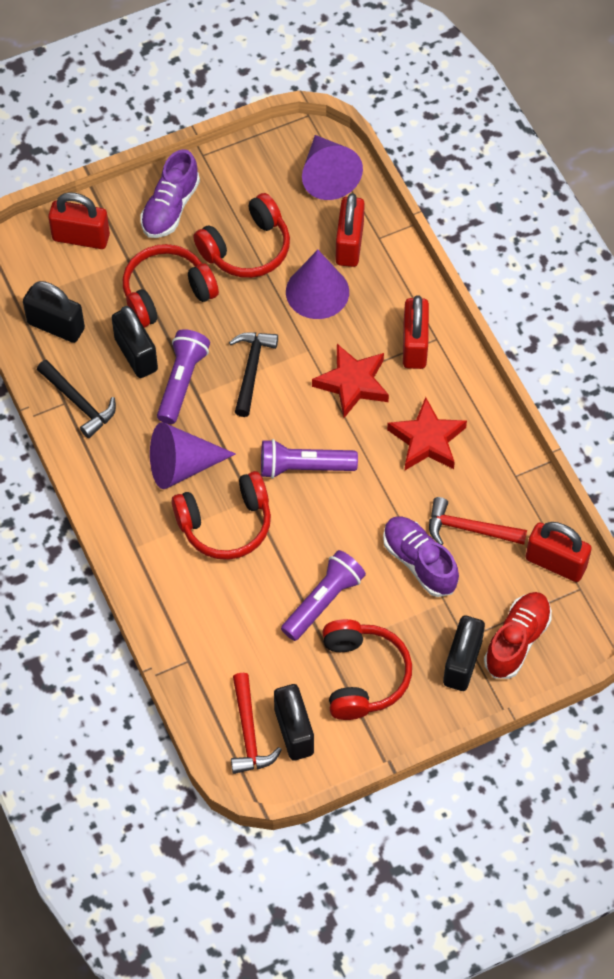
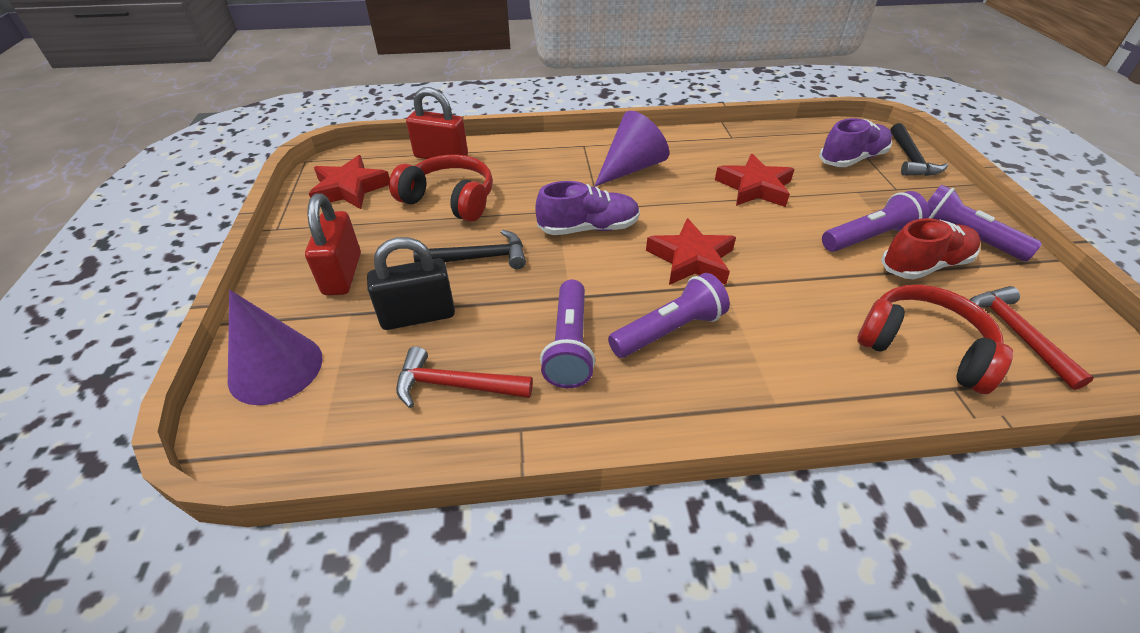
black padlock: 4 -> 1
purple cone: 3 -> 2
purple flashlight: 3 -> 4
red headphones: 4 -> 2
red padlock: 4 -> 2
red star: 2 -> 3

